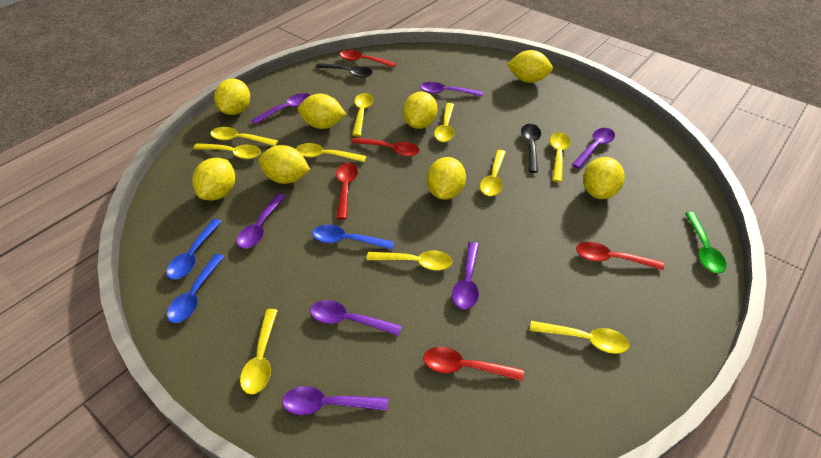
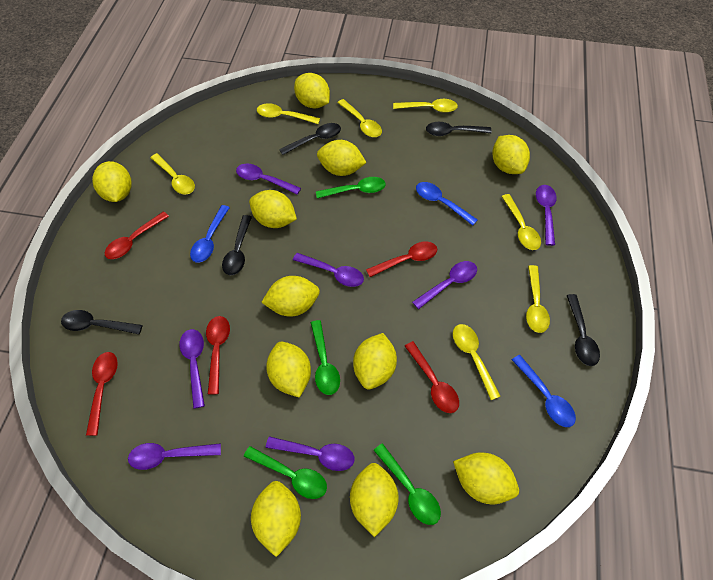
black spoon: 2 -> 5
green spoon: 1 -> 4
yellow lemon: 8 -> 11
yellow spoon: 10 -> 7

